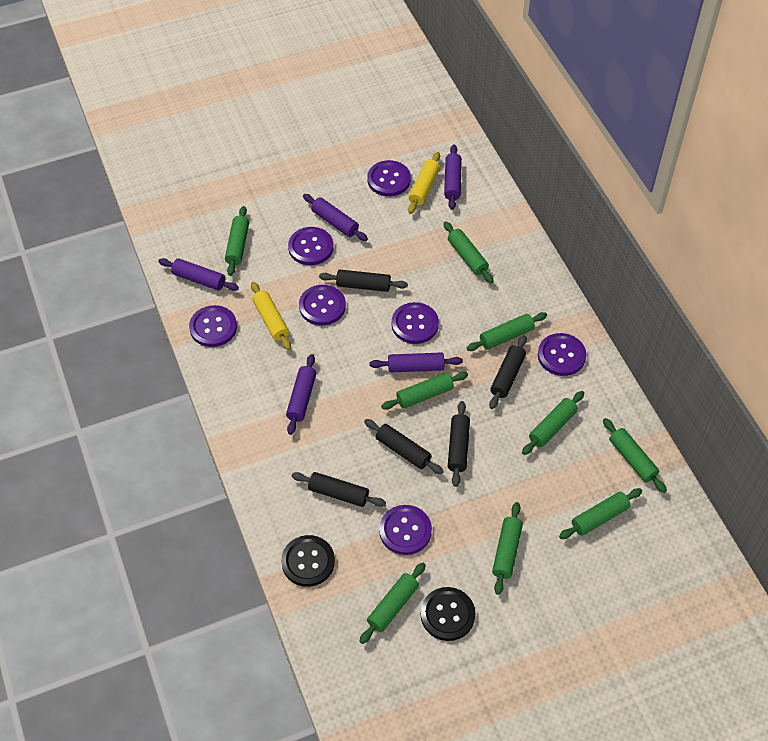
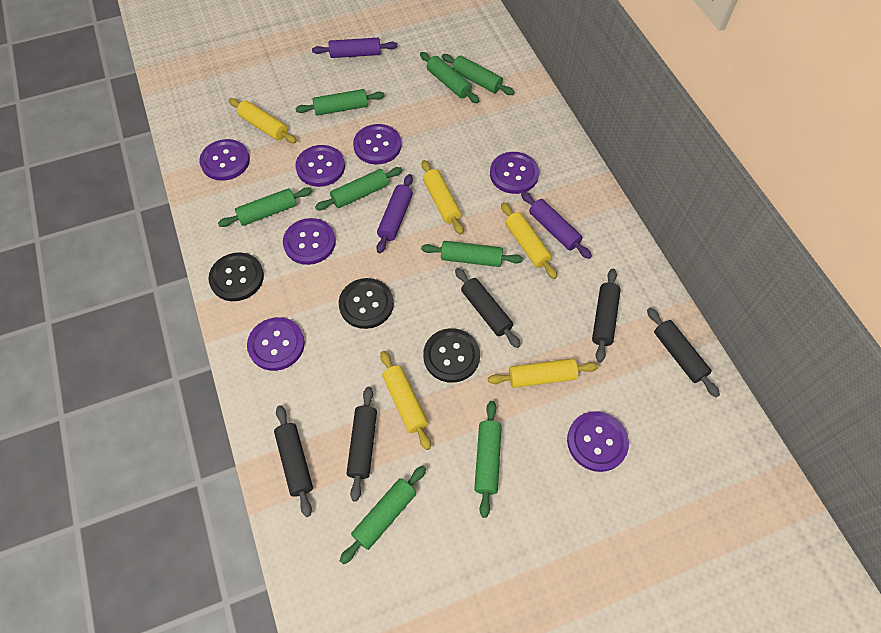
black button: 2 -> 3
green rolling pin: 9 -> 8
purple rolling pin: 5 -> 3
yellow rolling pin: 2 -> 5

